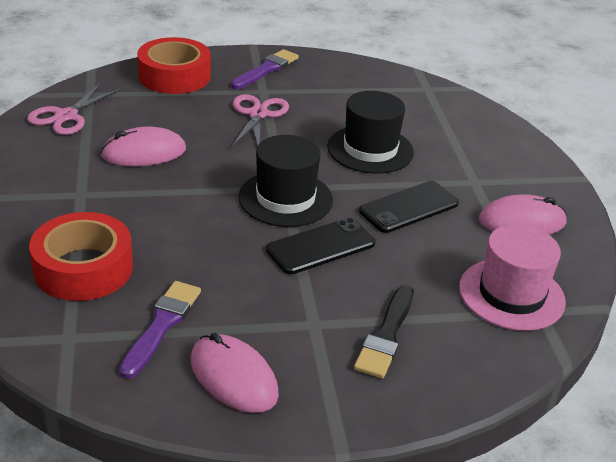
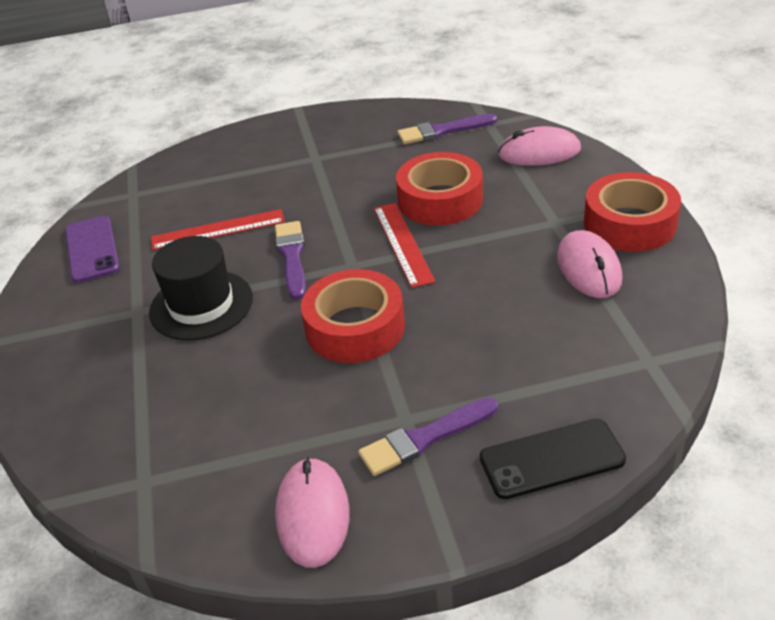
black brush: 1 -> 0
black hat: 2 -> 1
black phone: 2 -> 1
pink hat: 1 -> 0
pink scissors: 2 -> 0
purple brush: 2 -> 3
purple phone: 0 -> 1
red ruler: 0 -> 2
red tape: 2 -> 3

